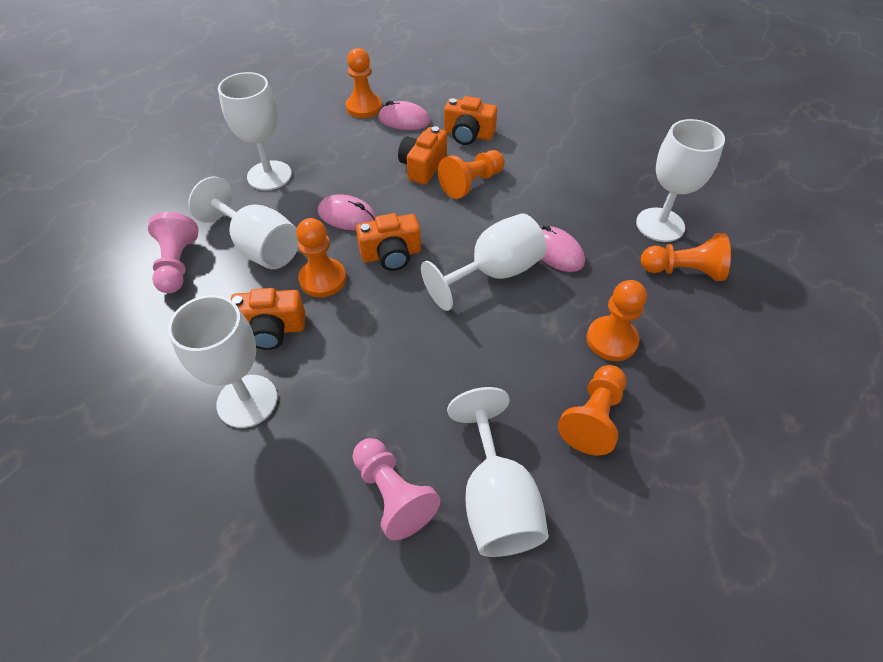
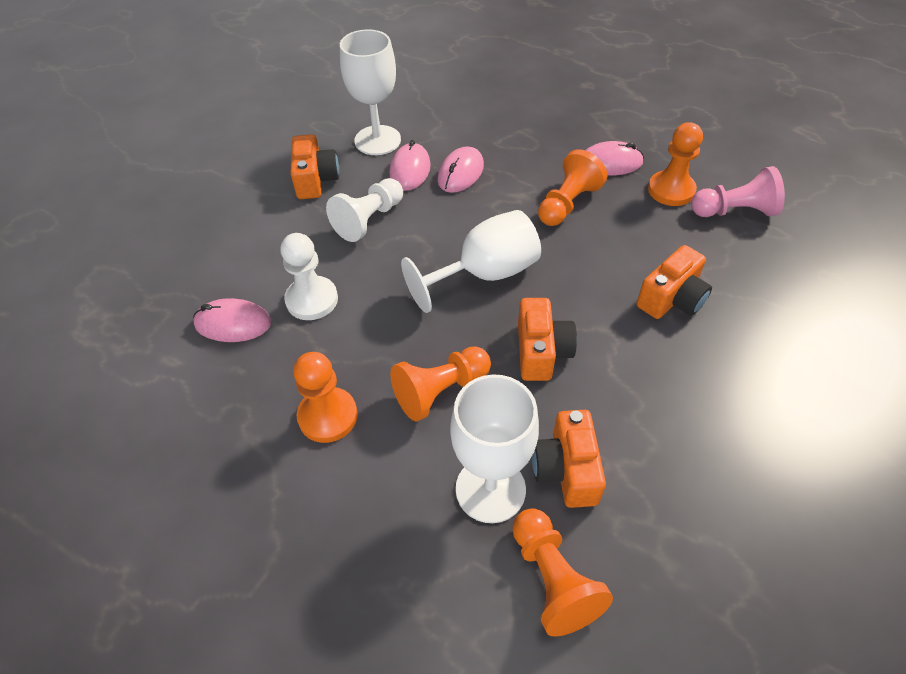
orange pawn: 6 -> 5
pink mouse: 3 -> 4
pink pawn: 2 -> 1
white goblet: 6 -> 3
white pawn: 0 -> 2

